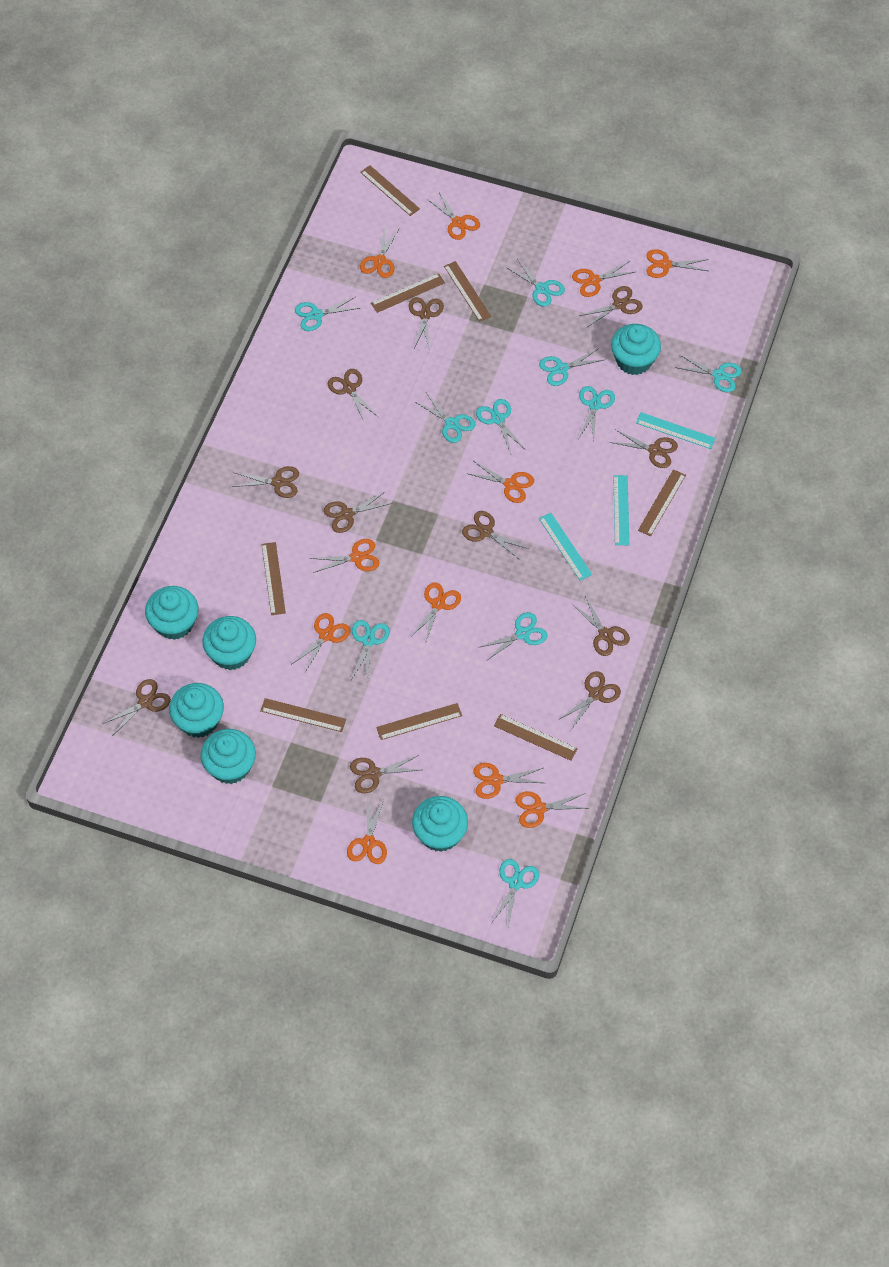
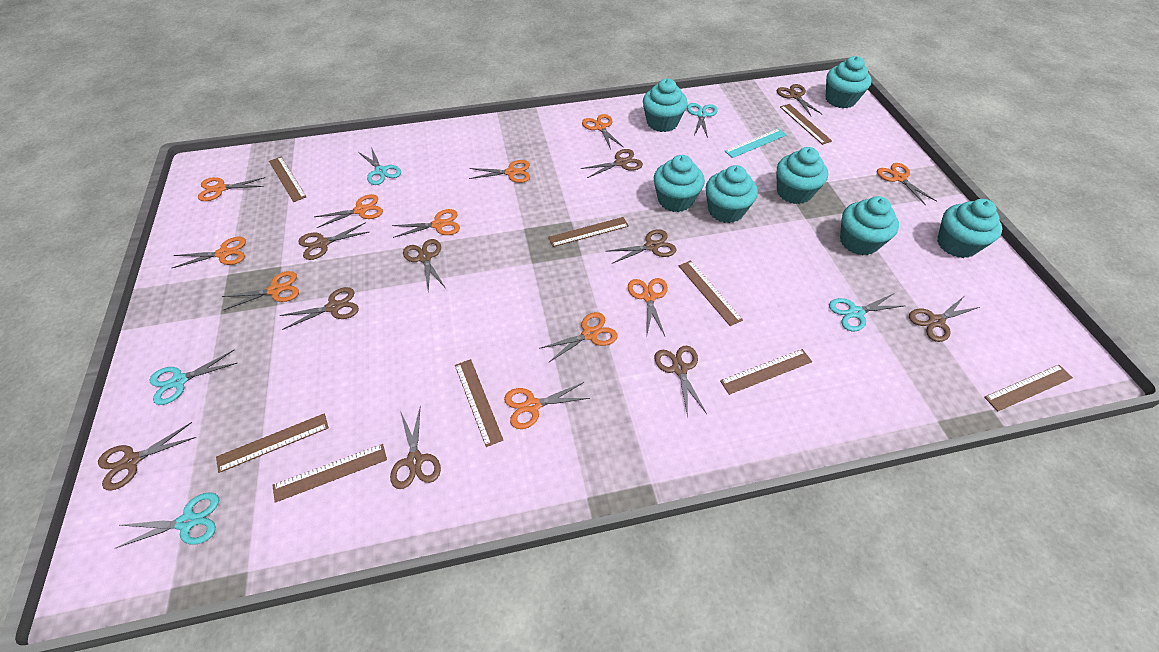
brown ruler: 8 -> 9
brown scissors: 11 -> 10
turquoise cupcake: 6 -> 7
turquoise ruler: 3 -> 1
turquoise scissors: 10 -> 5

